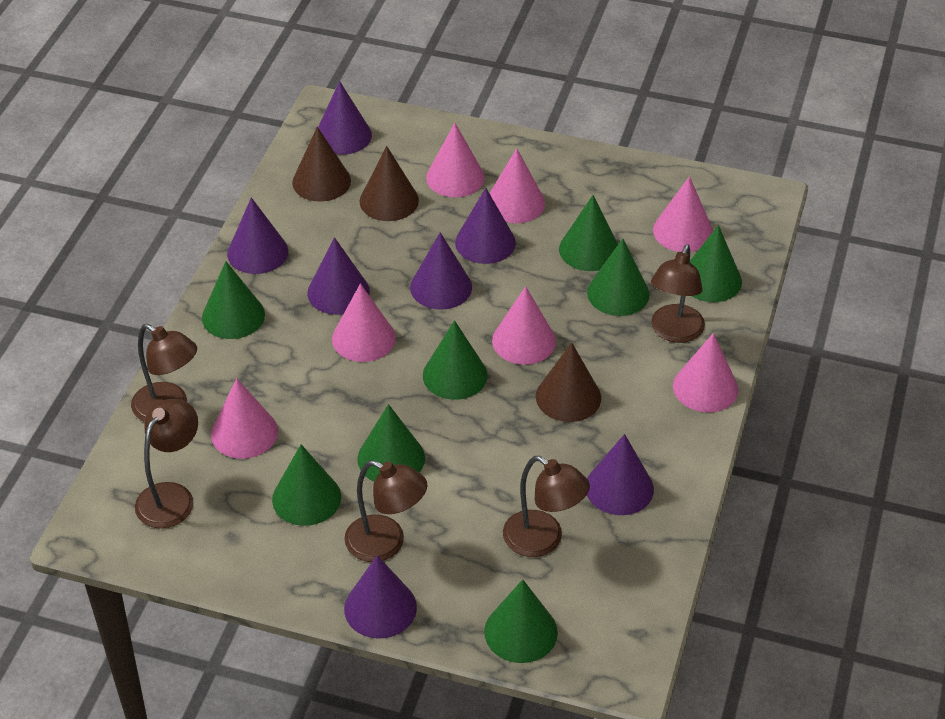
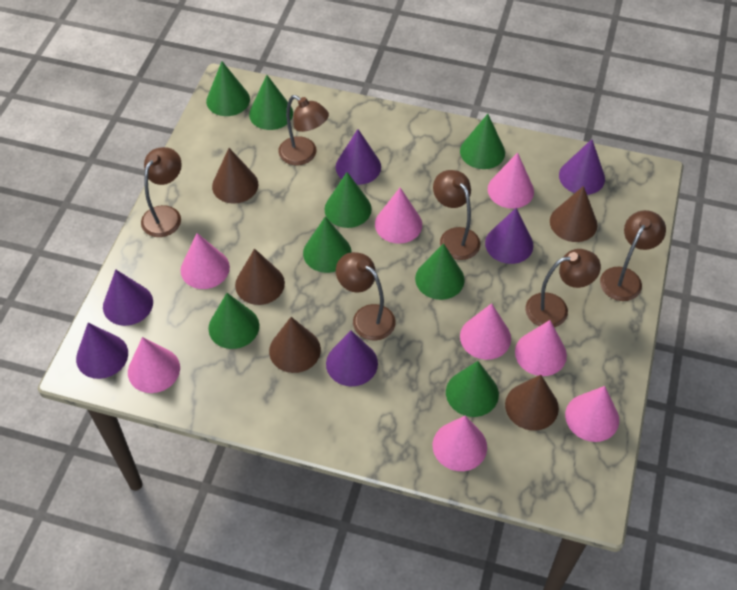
brown cone: 3 -> 5
brown lamp: 5 -> 6
pink cone: 7 -> 8
purple cone: 7 -> 6

